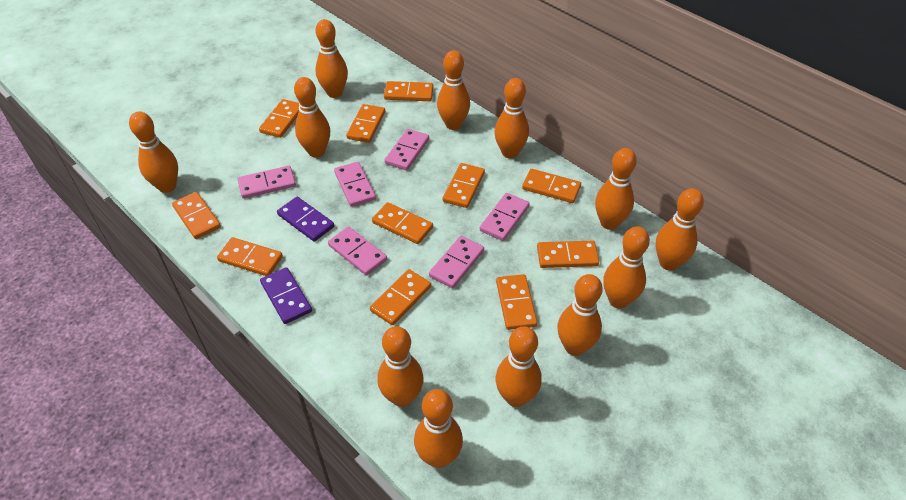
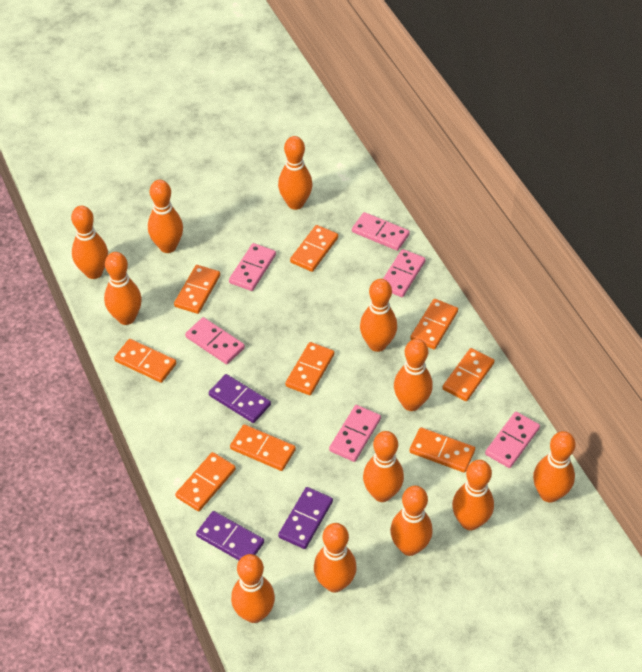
orange domino: 11 -> 9
purple domino: 2 -> 3

